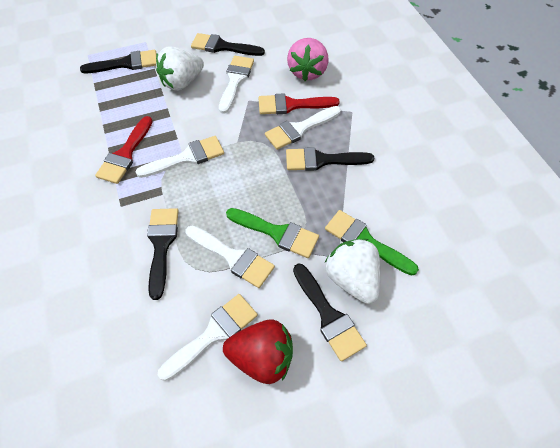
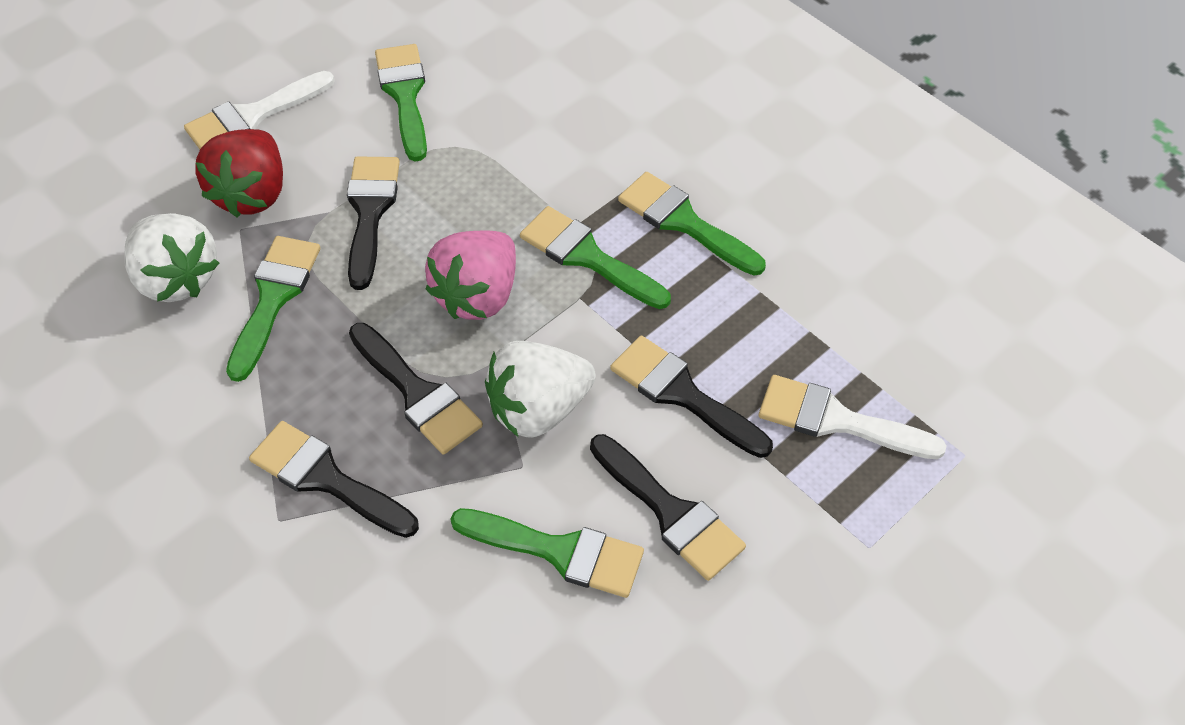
green brush: 2 -> 5
red brush: 2 -> 0
white brush: 5 -> 2

